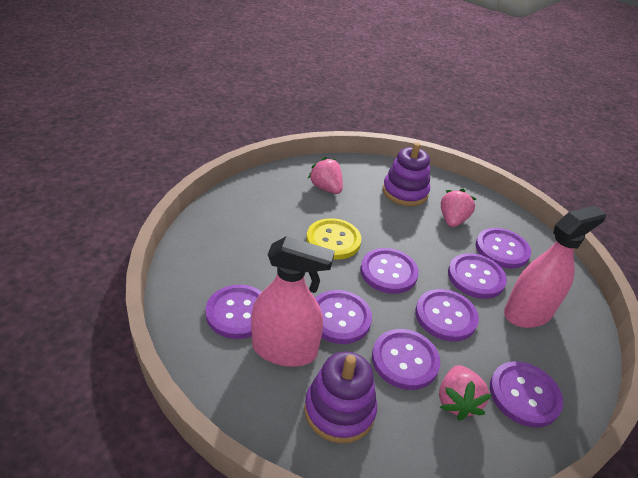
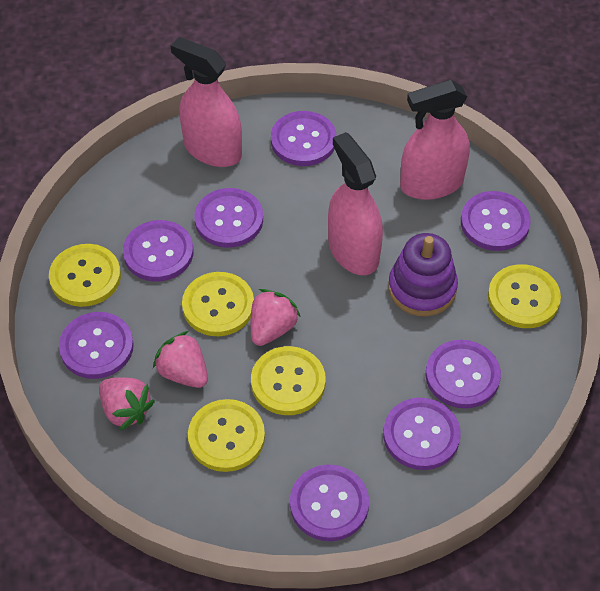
pink spray bottle: 2 -> 3
purple stacking toy: 2 -> 1
yellow button: 1 -> 5

